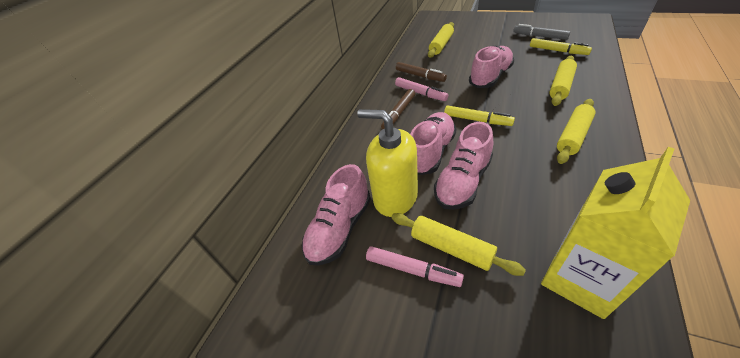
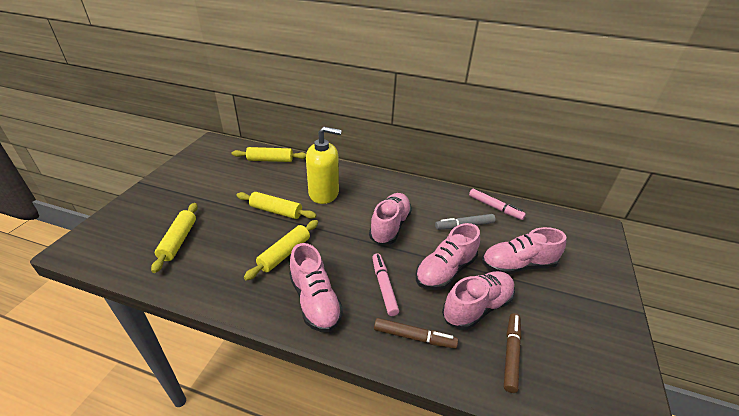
pink shoe: 4 -> 5
yellow carton: 1 -> 0
yellow marker: 2 -> 0

